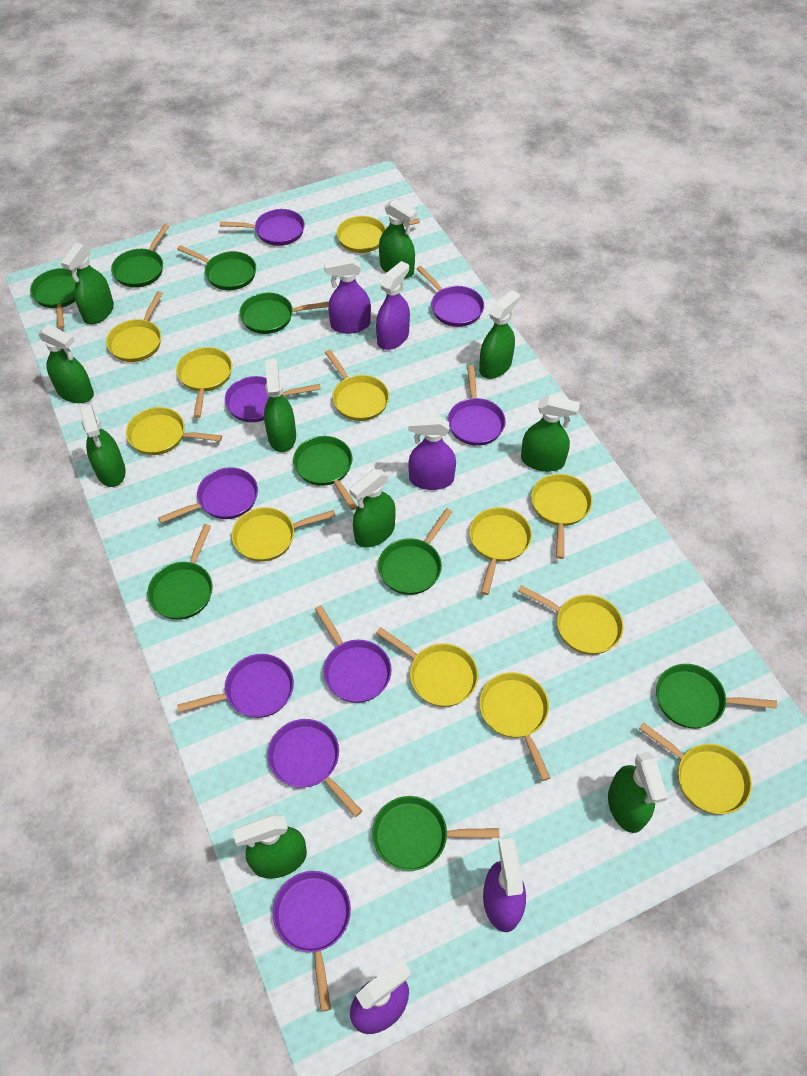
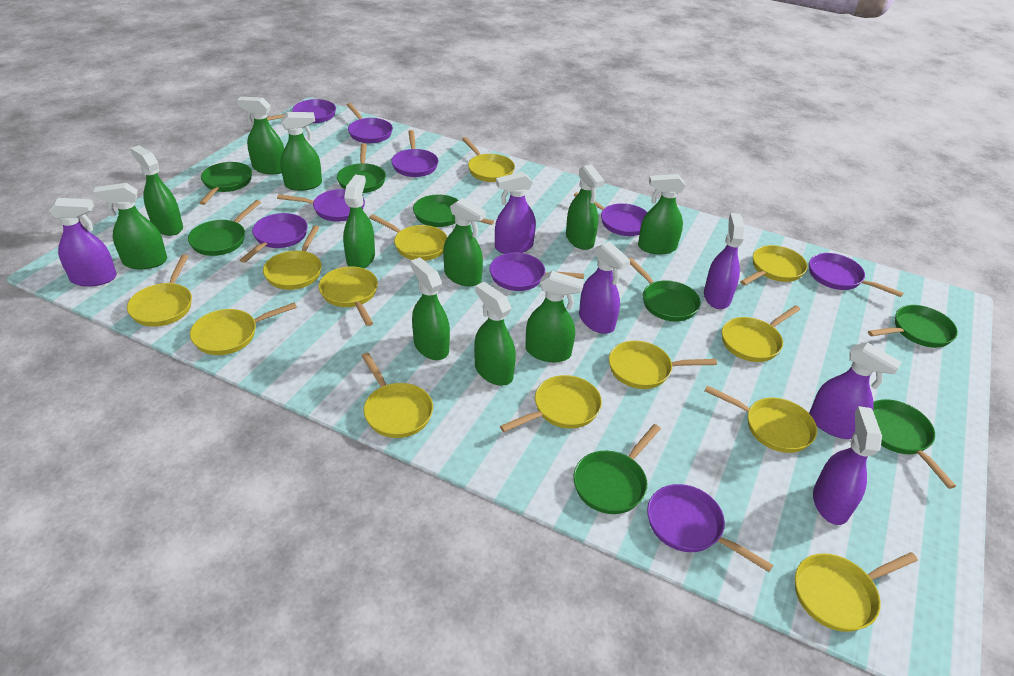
green pan: 9 -> 8
green spray bottle: 10 -> 11
purple spray bottle: 5 -> 6
yellow pan: 12 -> 13

